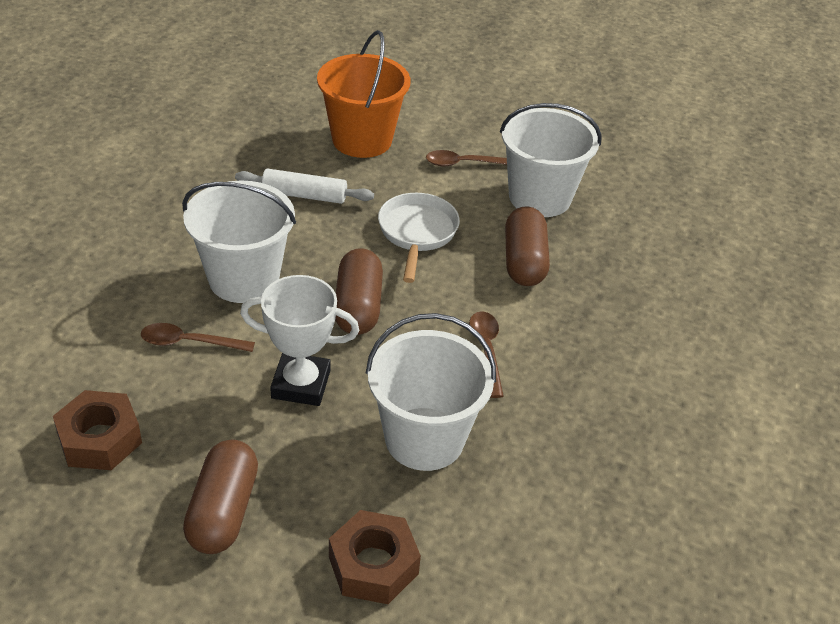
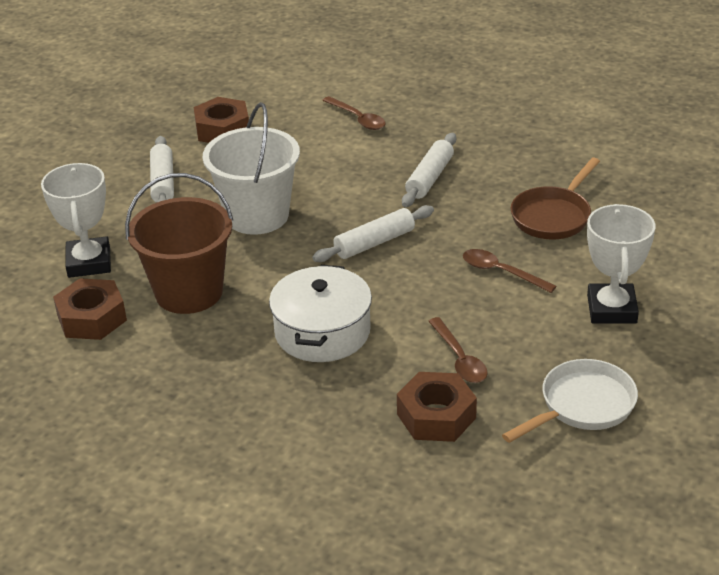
brown bucket: 0 -> 1
brown capsule: 3 -> 0
brown nut: 2 -> 3
brown pan: 0 -> 1
orange bucket: 1 -> 0
white bucket: 3 -> 1
white pot: 0 -> 1
white rolling pin: 1 -> 3
white trophy: 1 -> 2

